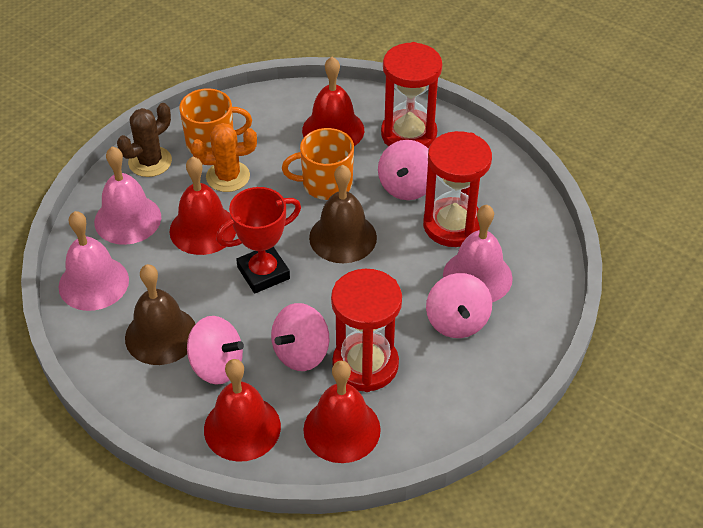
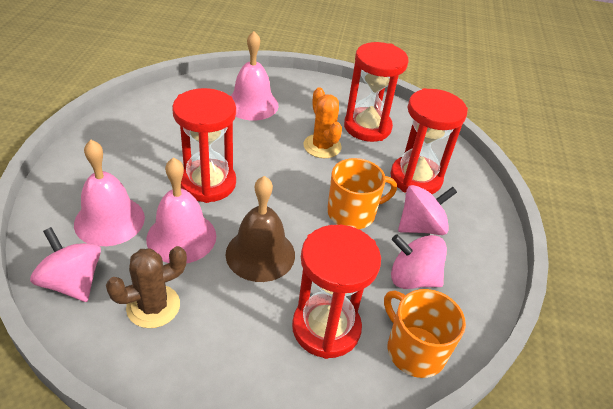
brown bell: 2 -> 1
pink spinning top: 4 -> 3
red bell: 4 -> 0
red hourglass: 3 -> 4
red trophy: 1 -> 0

